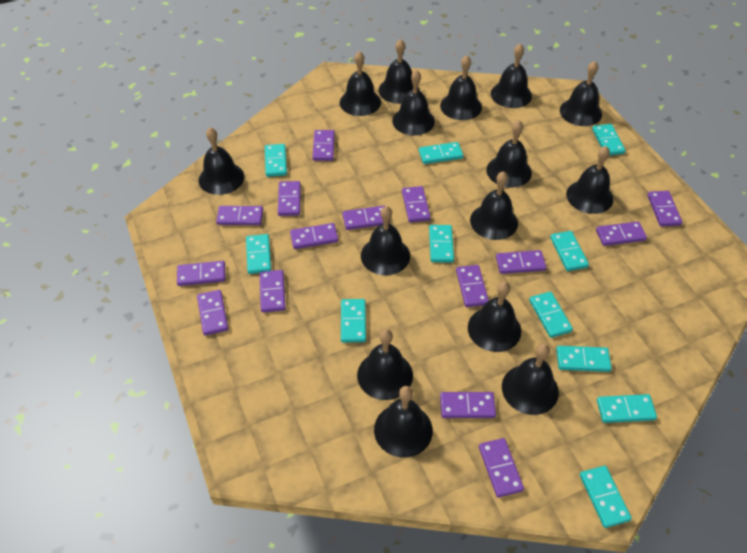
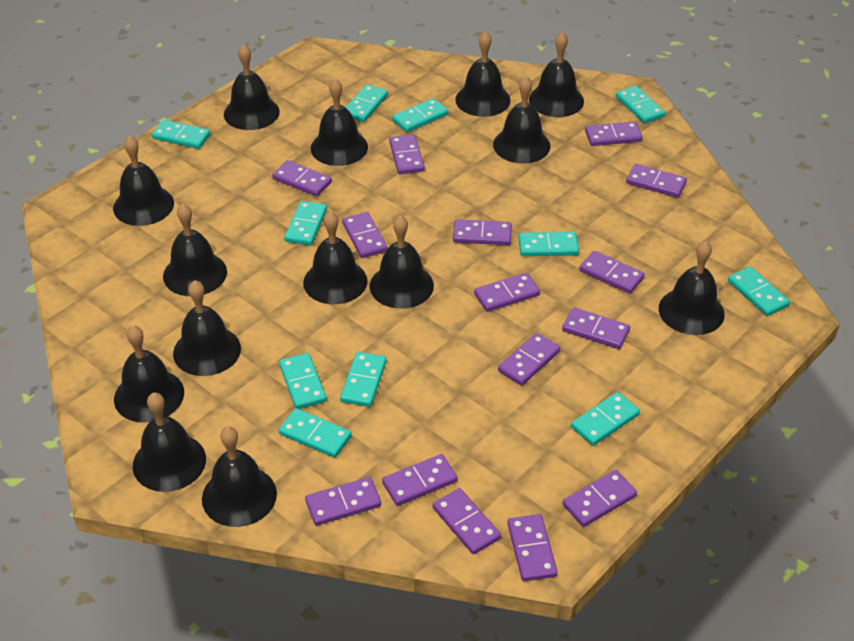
black bell: 15 -> 14

